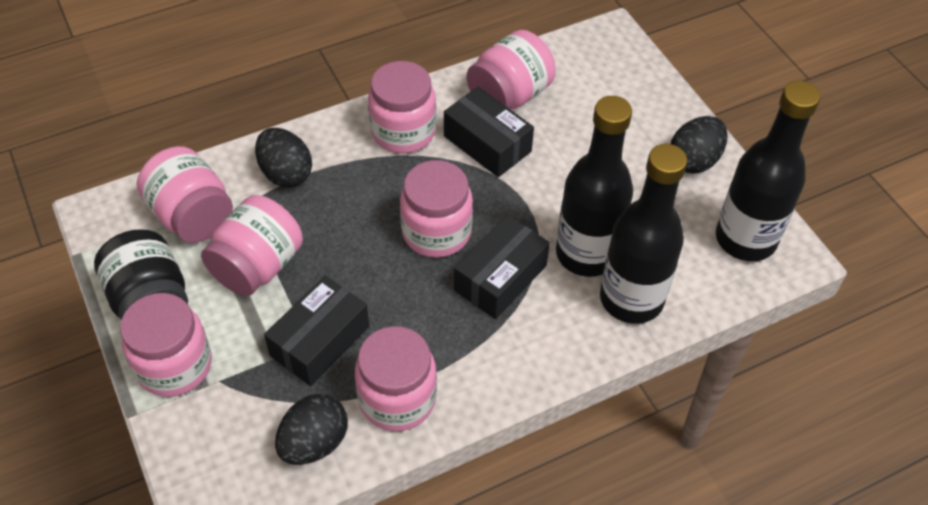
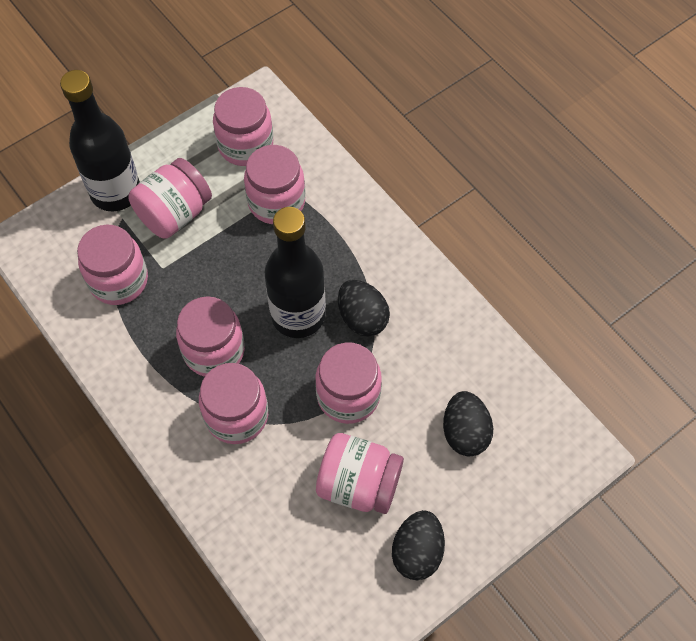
black bottle: 3 -> 2
black box: 3 -> 0
black jar: 1 -> 0
pink jar: 7 -> 8

